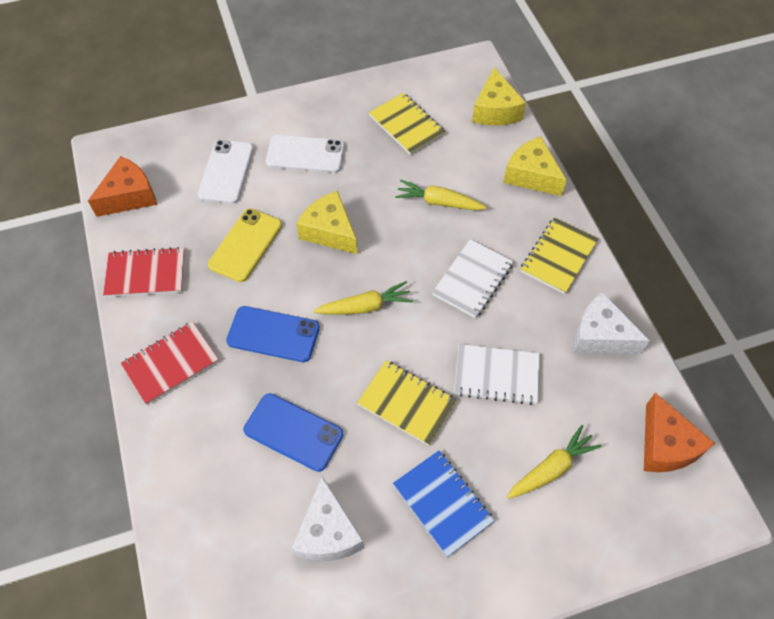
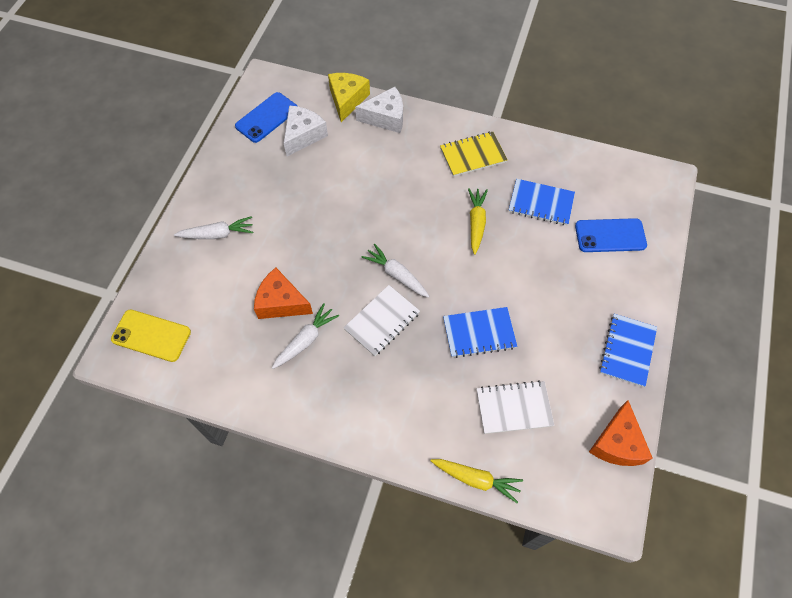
blue notebook: 1 -> 3
red notebook: 2 -> 0
white carrot: 0 -> 3
white phone: 2 -> 0
yellow carrot: 3 -> 2
yellow cheese: 3 -> 1
yellow notebook: 3 -> 1

